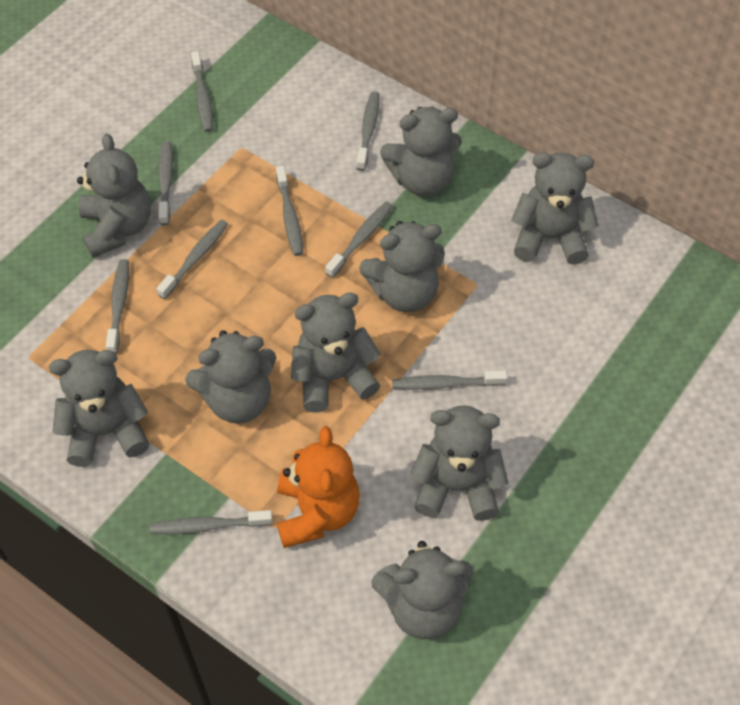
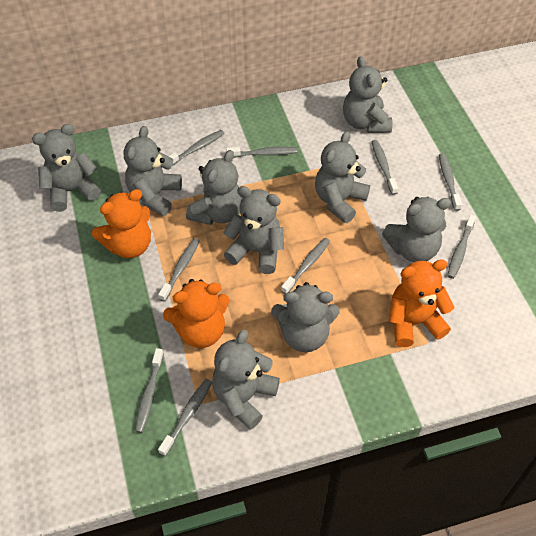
orange teddy bear: 1 -> 3

